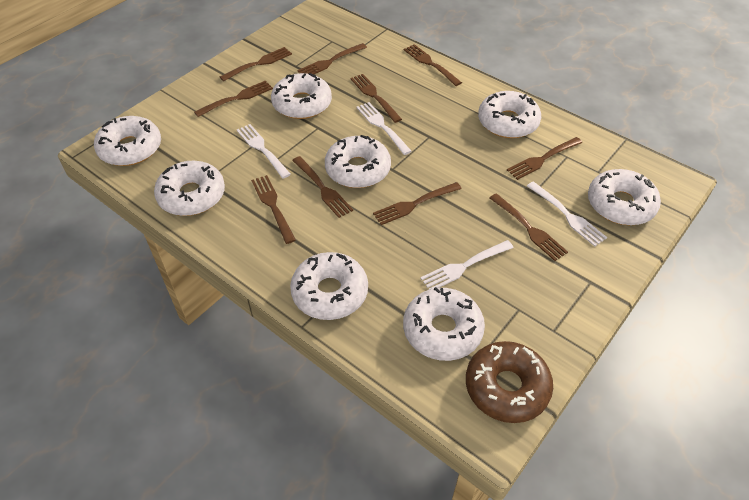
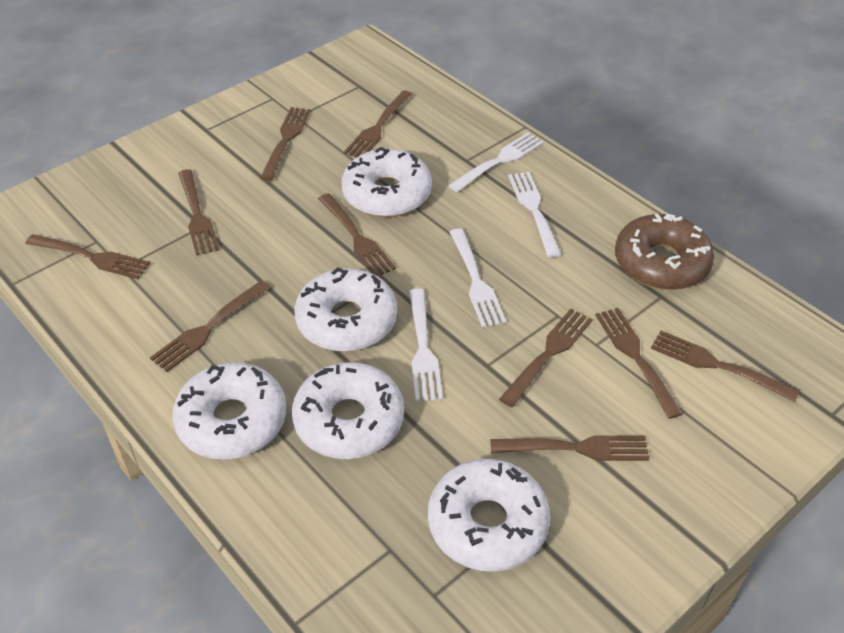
white donut: 8 -> 5

